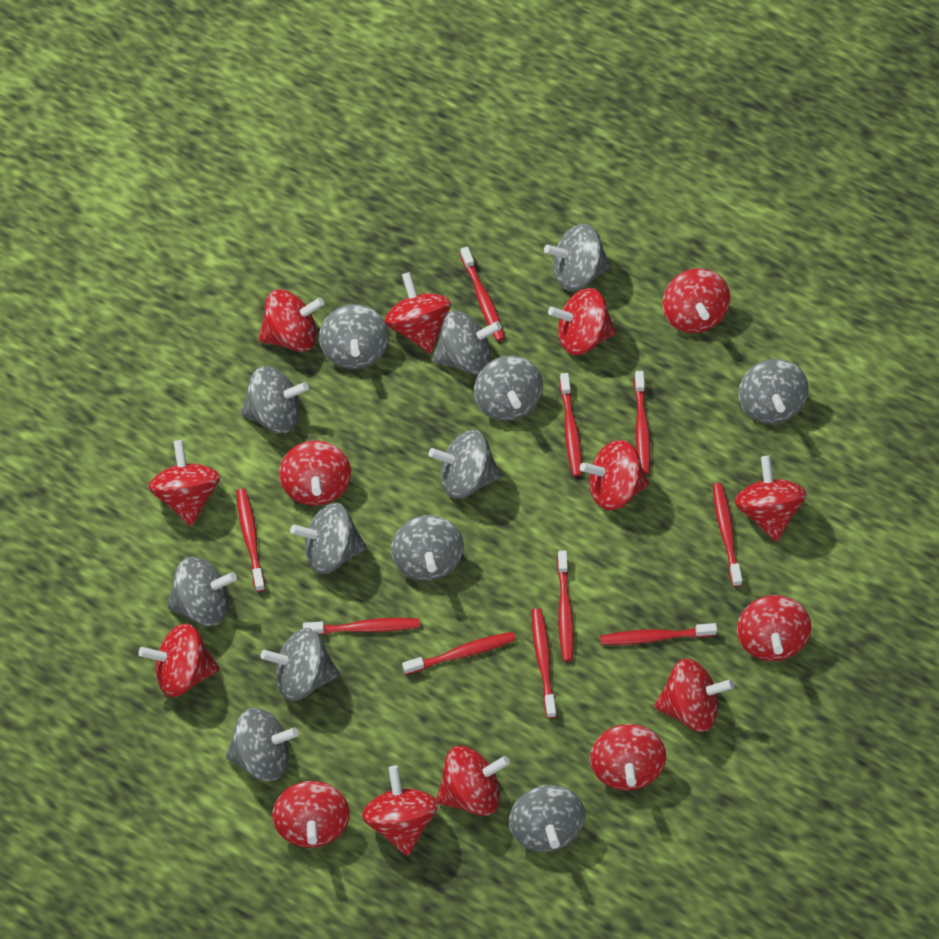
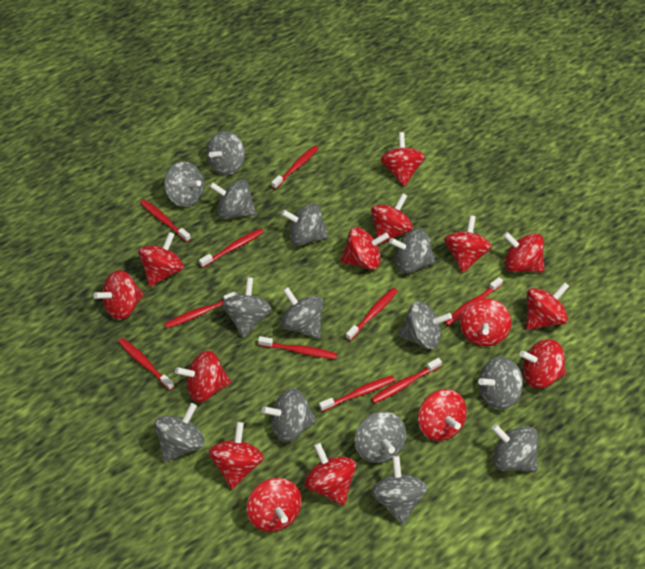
grey spinning top: 13 -> 14

